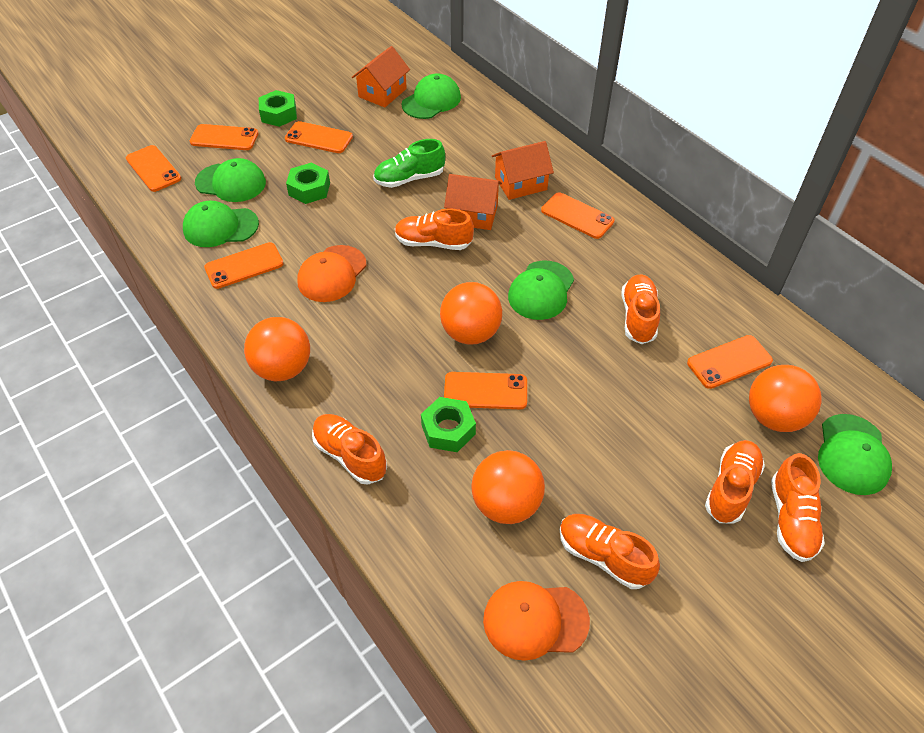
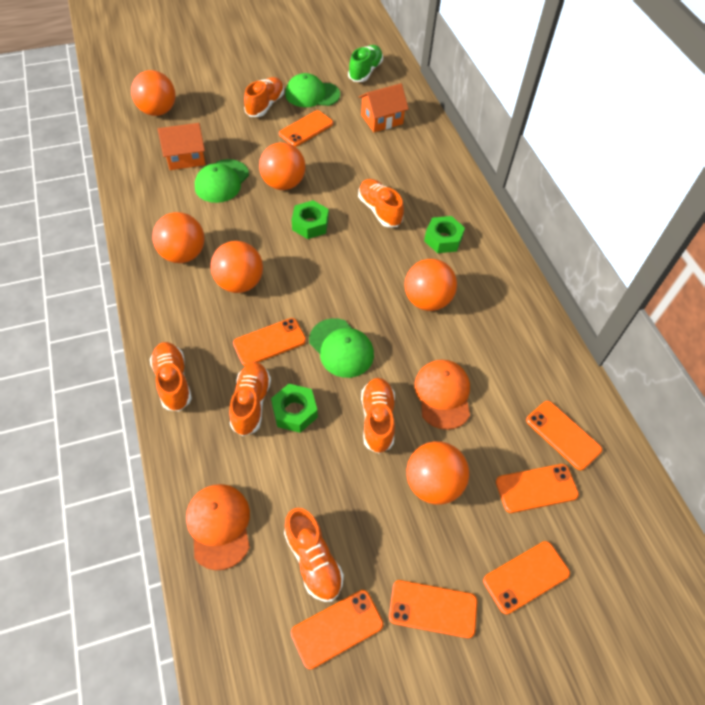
green cap: 5 -> 3
orange ball: 4 -> 6
orange house: 3 -> 2

